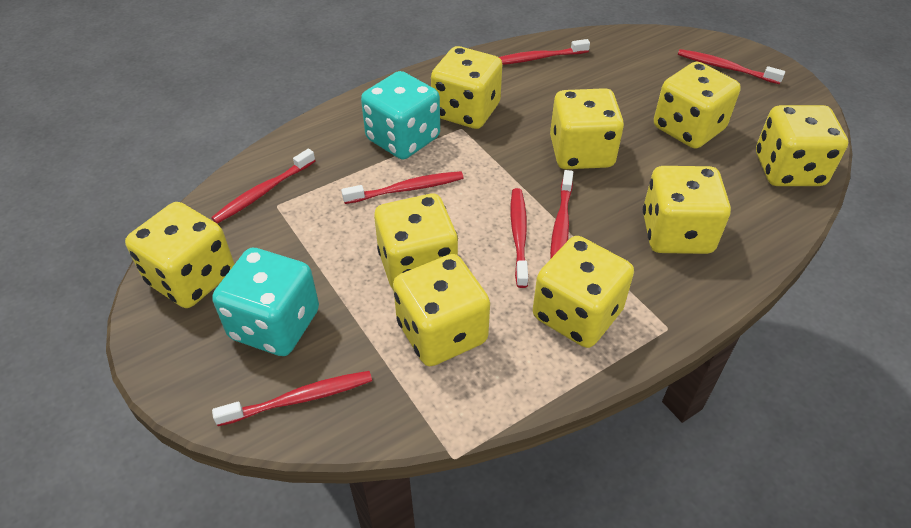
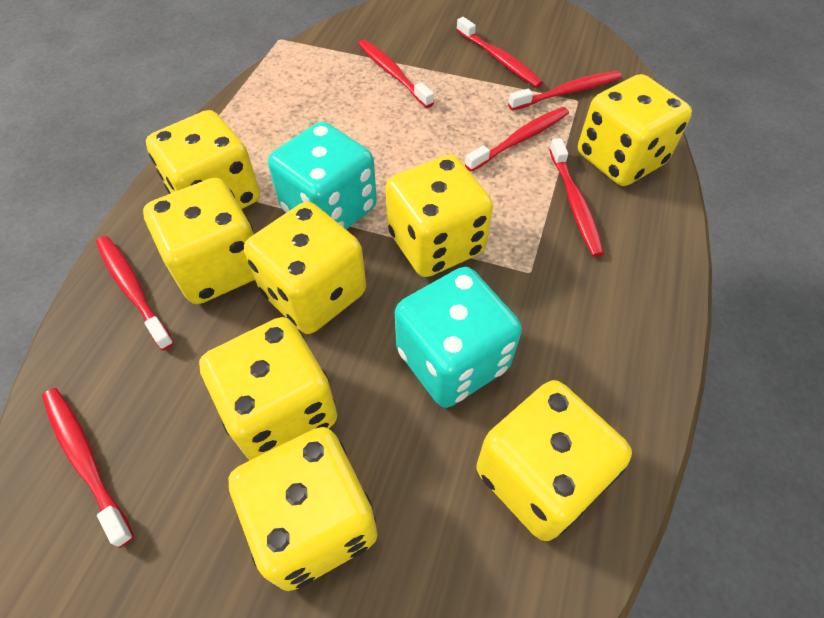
yellow dice: 9 -> 8

